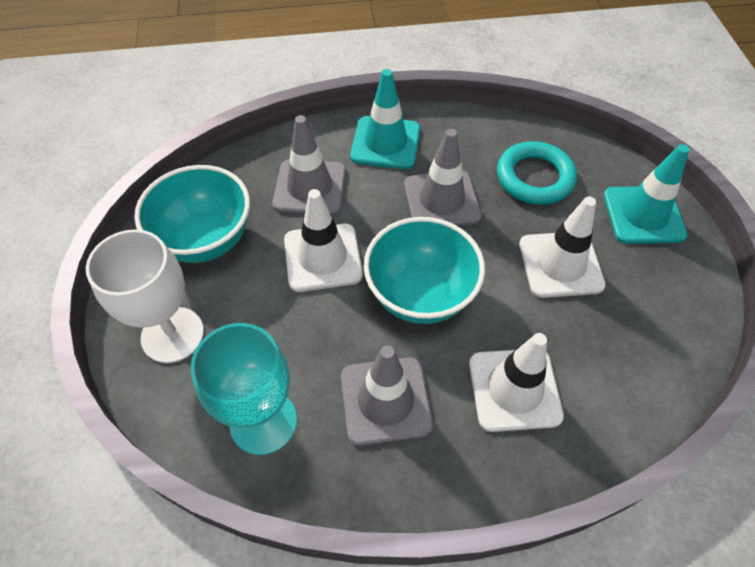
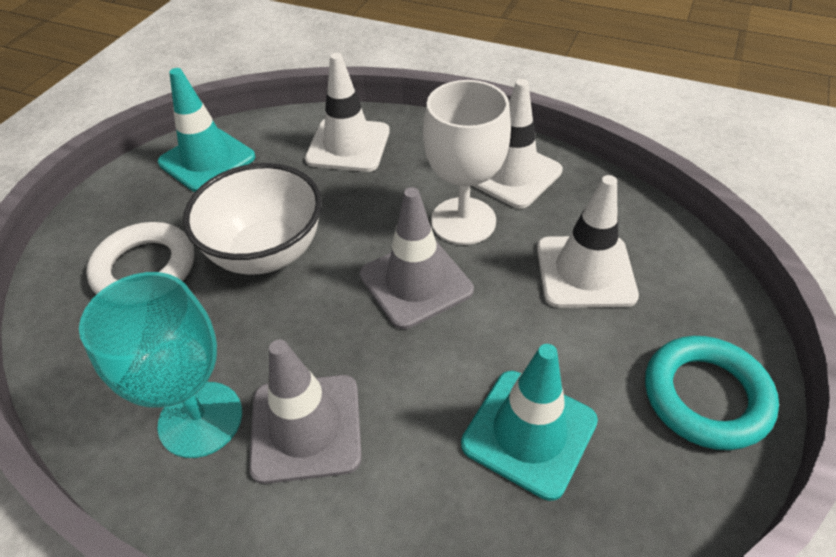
grey traffic cone: 3 -> 2
turquoise bowl: 2 -> 0
white bowl: 0 -> 1
white ring: 0 -> 1

